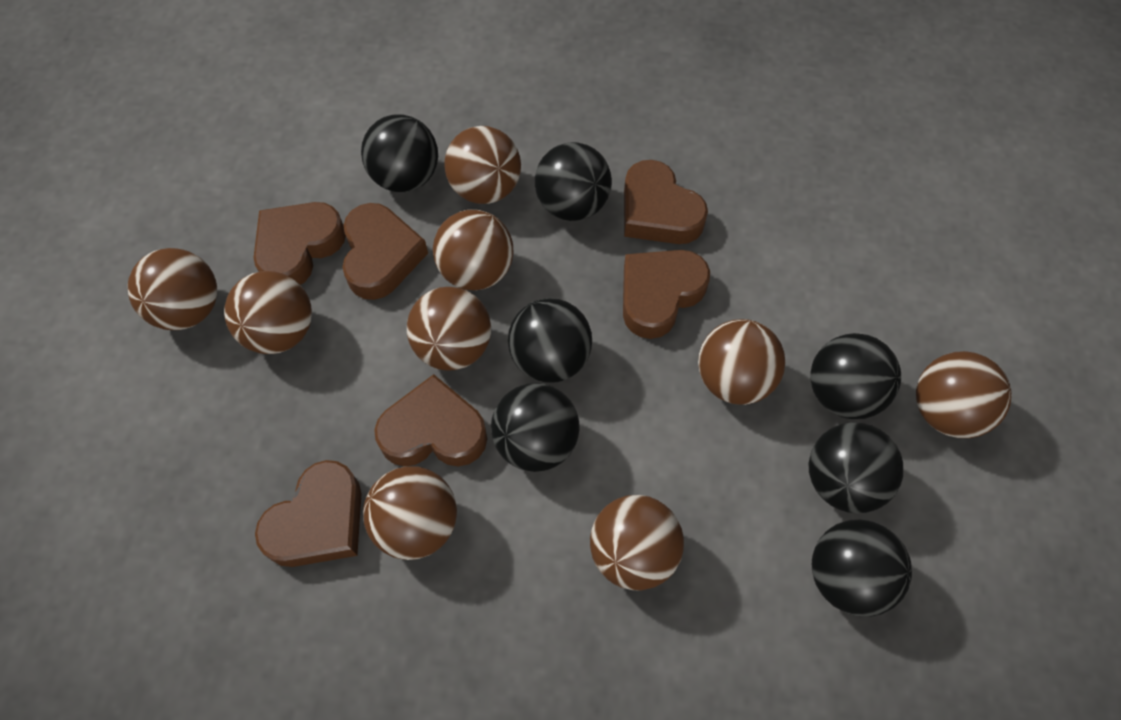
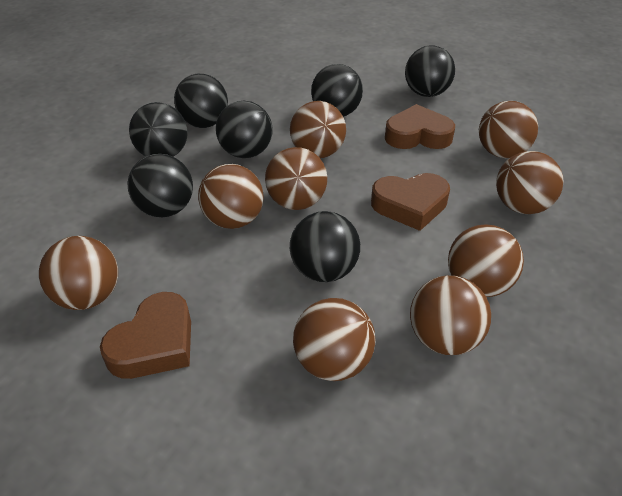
brown heart: 6 -> 3

